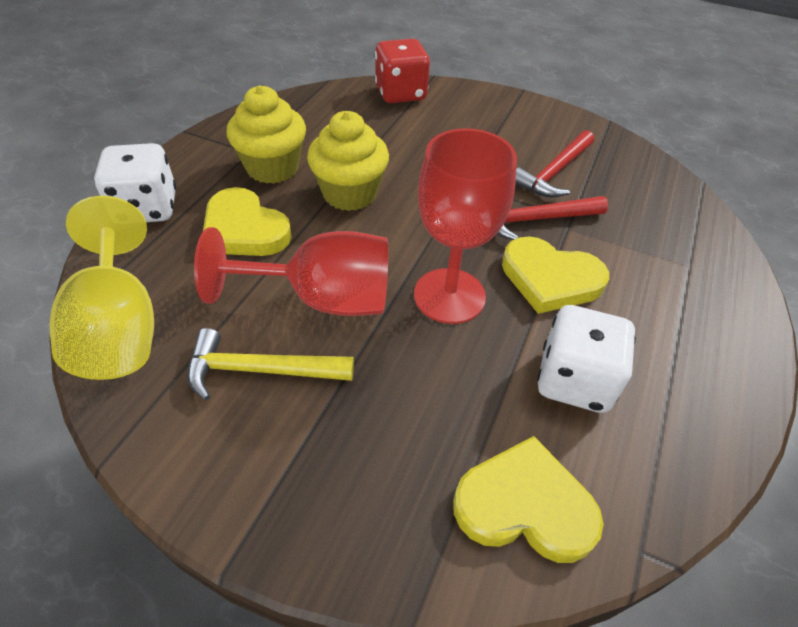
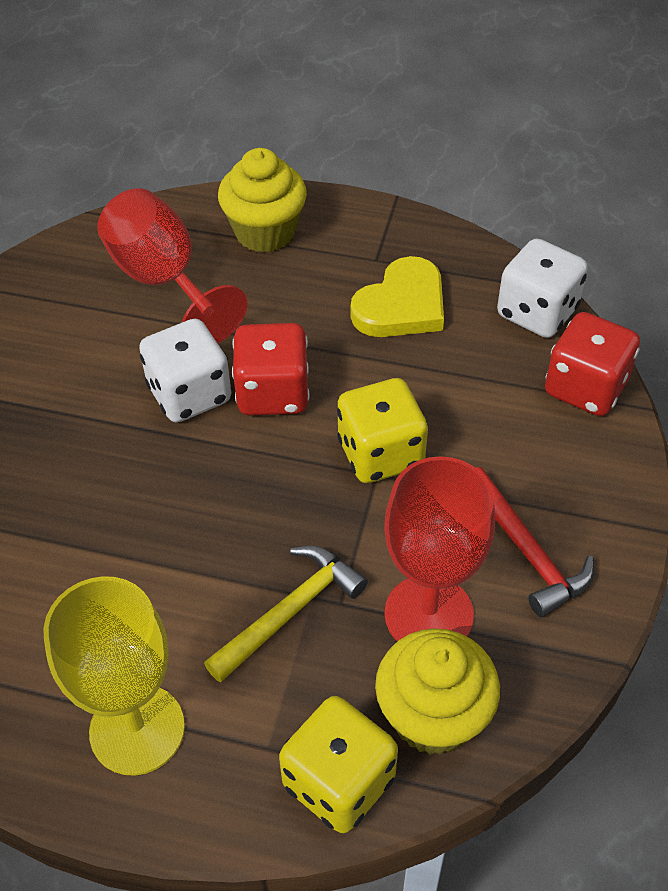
red dice: 1 -> 2
red hammer: 2 -> 1
yellow dice: 0 -> 2
yellow heart: 3 -> 1

